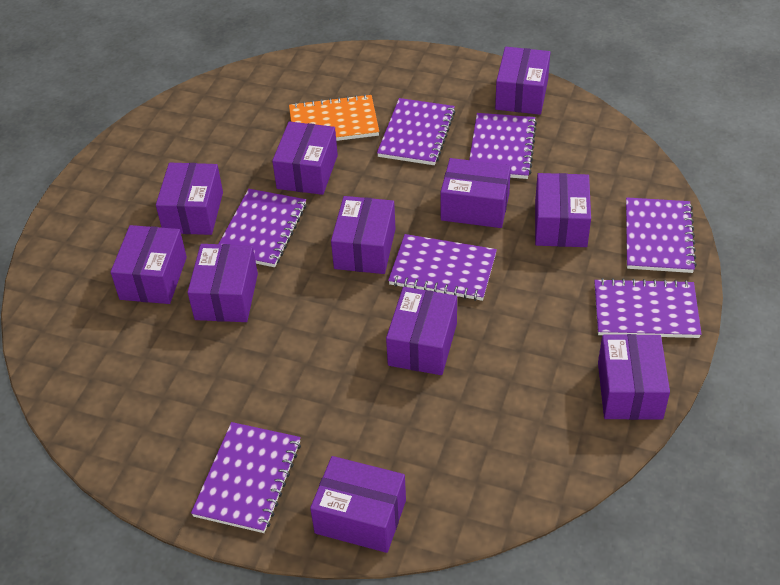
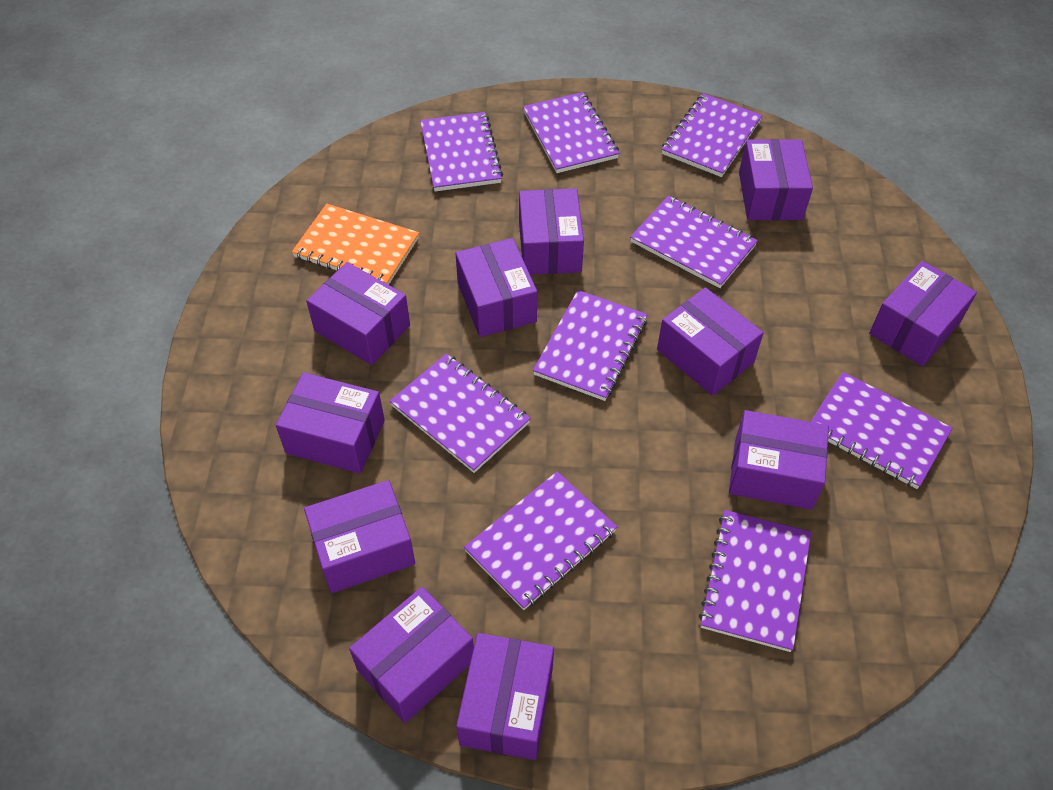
purple notebook: 7 -> 9

